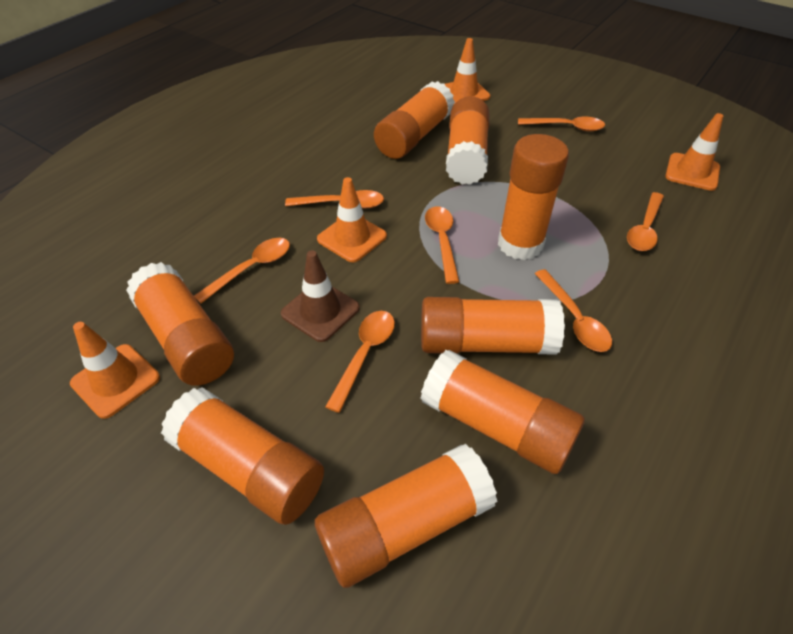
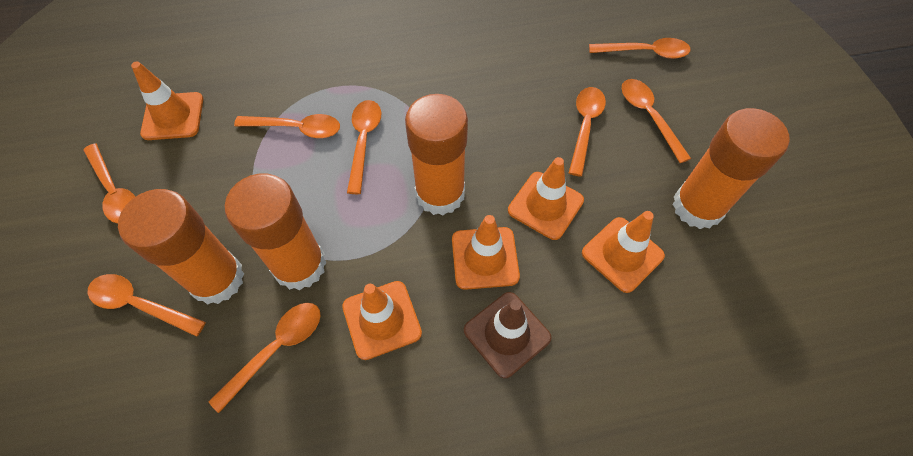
orange glue stick: 8 -> 4
orange spoon: 7 -> 8
orange traffic cone: 4 -> 5

